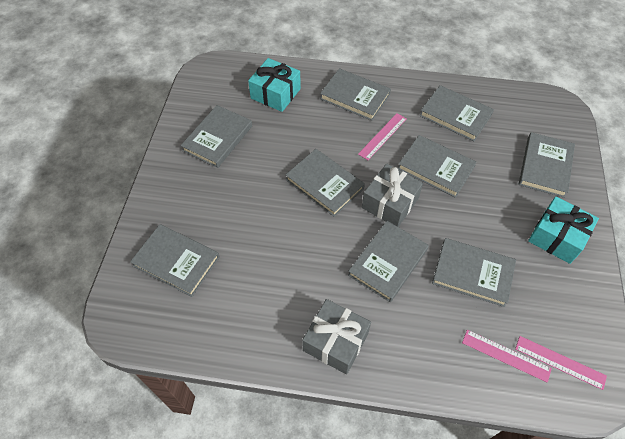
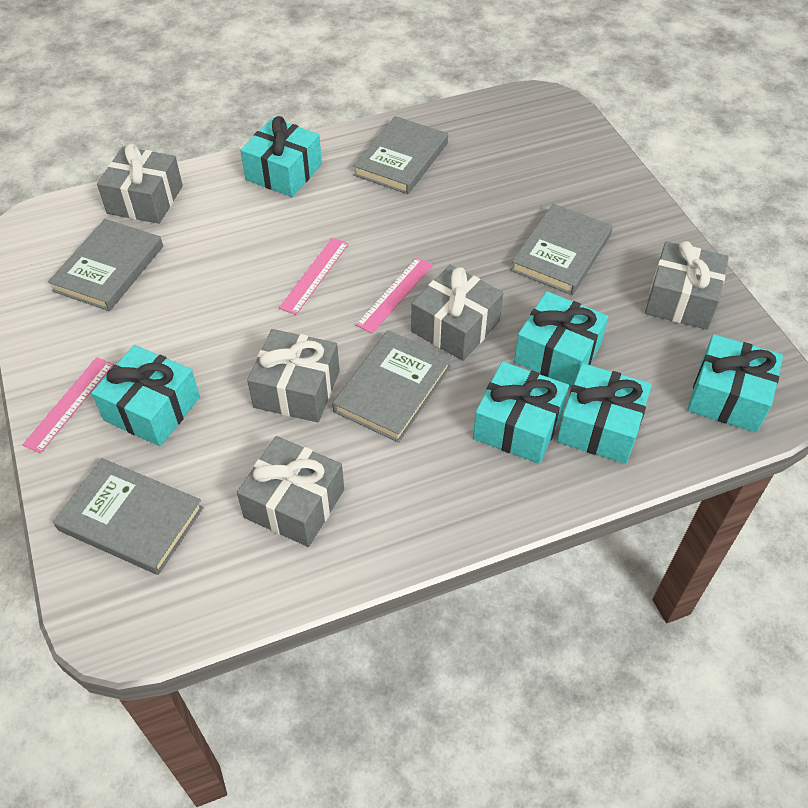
grey book: 9 -> 5
grey gift: 2 -> 5
turquoise gift: 2 -> 6

